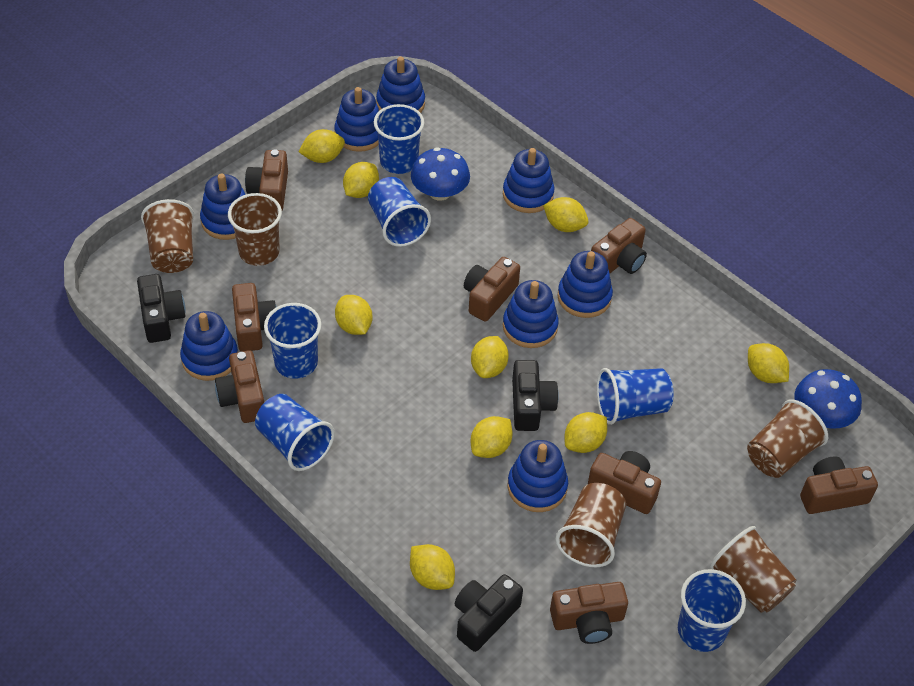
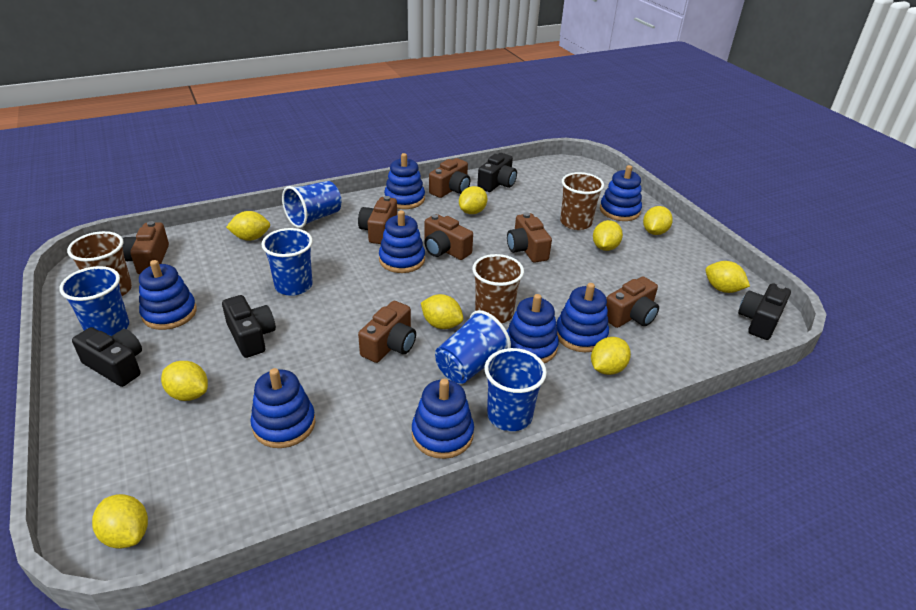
black camera: 3 -> 4
blue cup: 6 -> 5
blue mushroom: 2 -> 0
brown camera: 8 -> 7
brown cup: 5 -> 3

